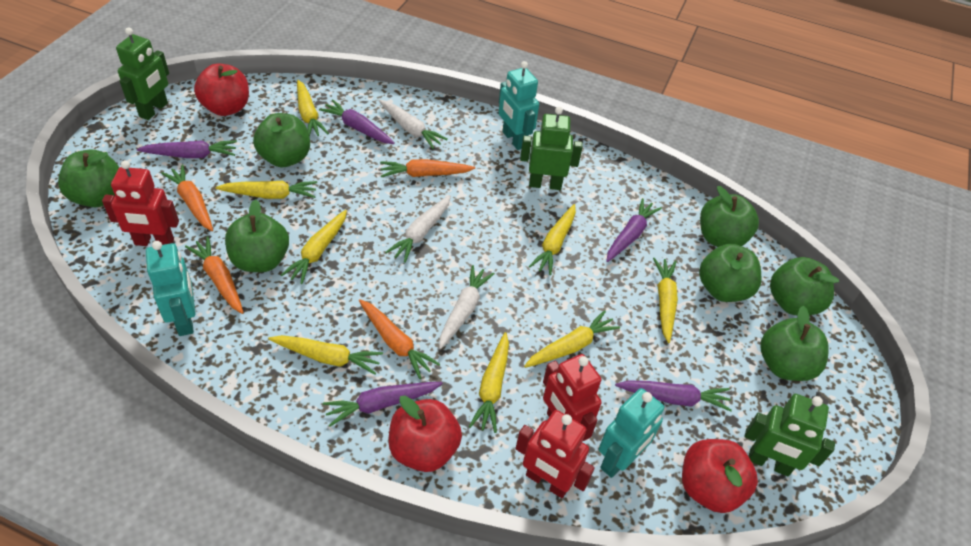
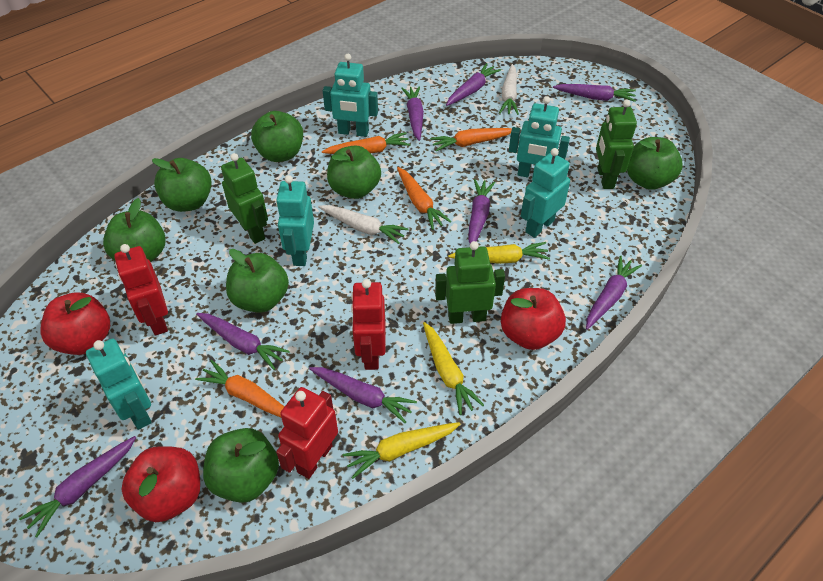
purple carrot: 5 -> 8
turquoise robot: 3 -> 5
white carrot: 3 -> 2
yellow carrot: 8 -> 3

